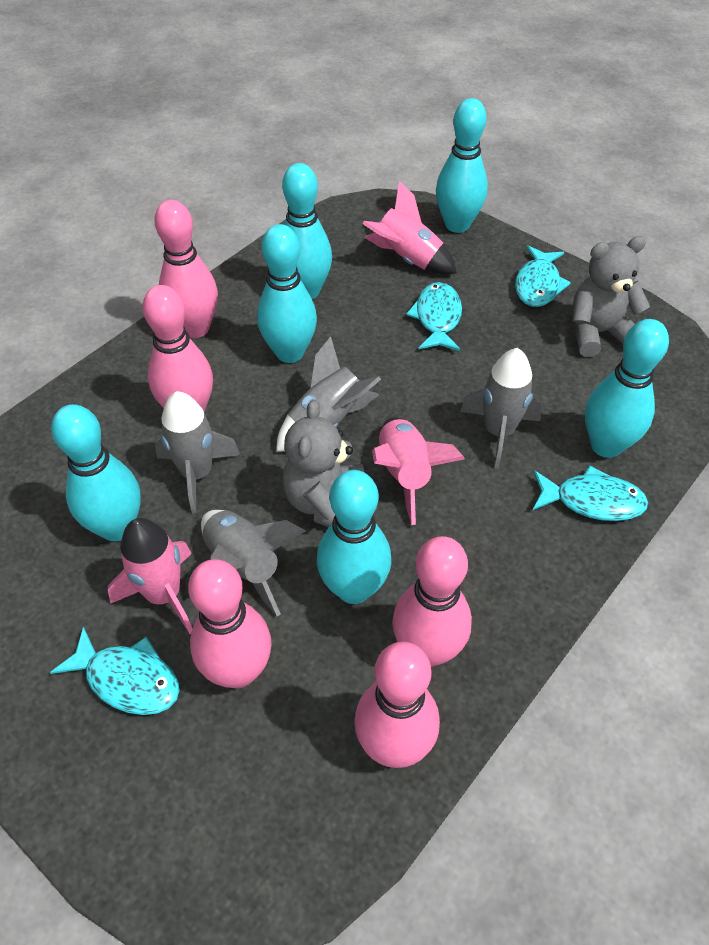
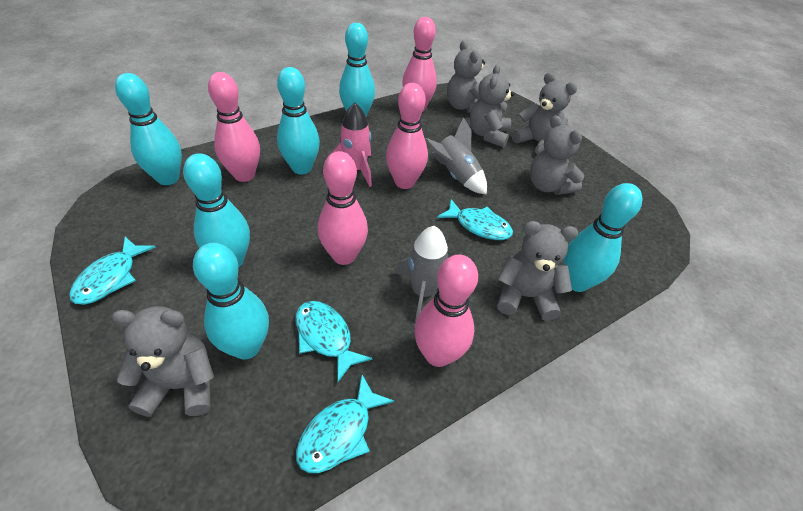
grey rocket: 4 -> 2
grey teddy bear: 2 -> 6
pink rocket: 3 -> 1

